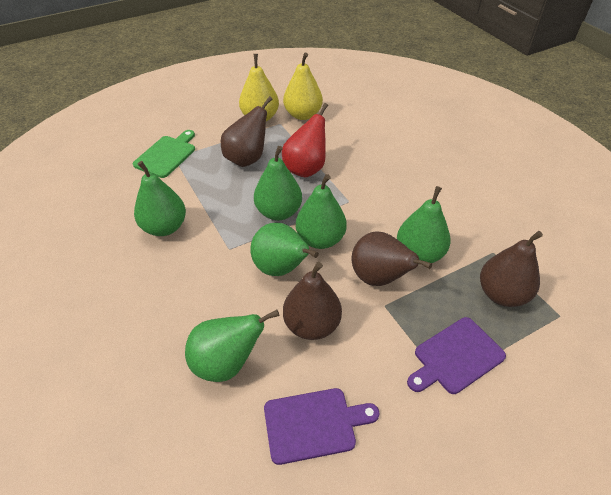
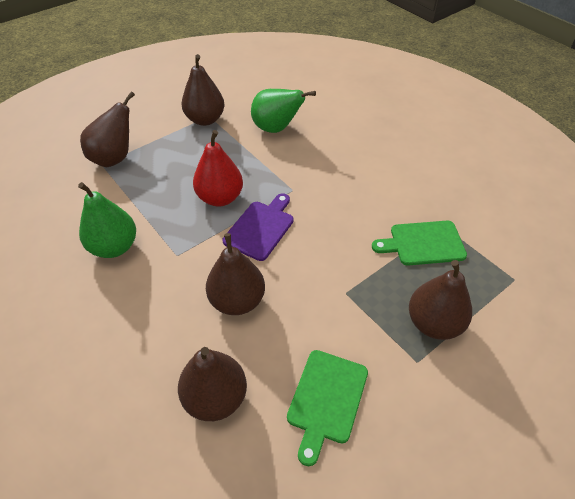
brown pear: 4 -> 5
green cutting board: 1 -> 2
green pear: 6 -> 2
purple cutting board: 2 -> 1
yellow pear: 2 -> 0

